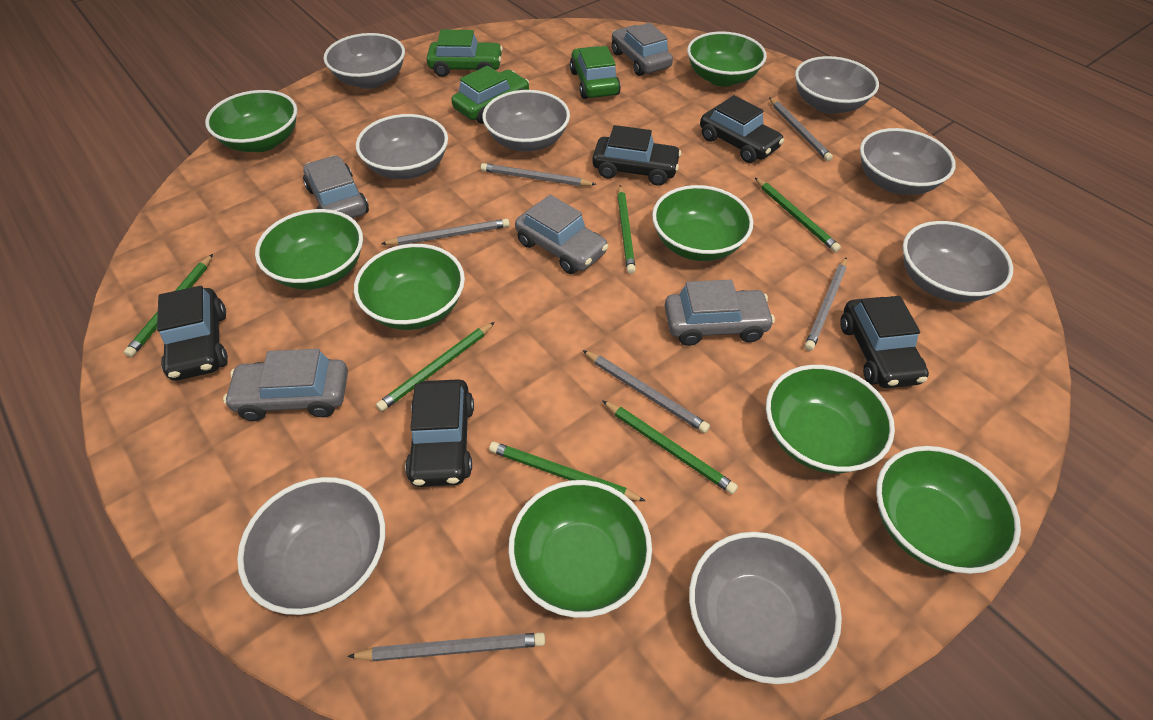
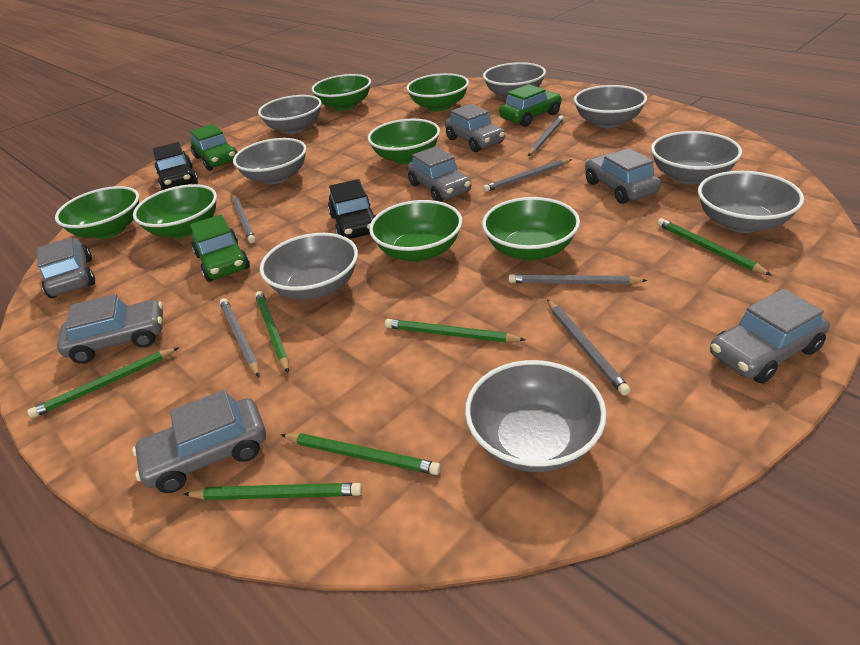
black car: 5 -> 2
green bowl: 8 -> 7
grey car: 5 -> 7

